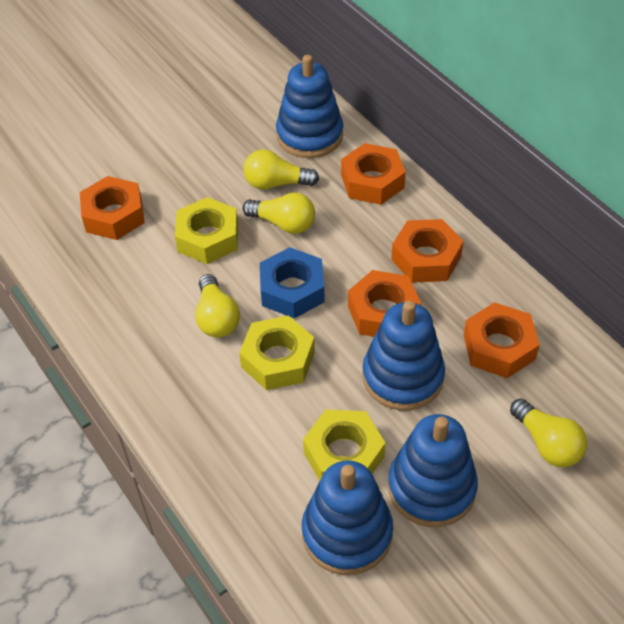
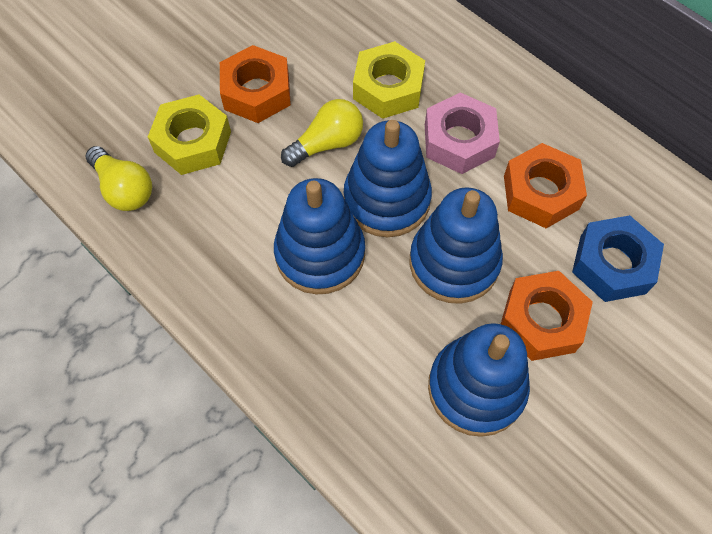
orange nut: 5 -> 3
pink nut: 0 -> 1
yellow light bulb: 4 -> 2
yellow nut: 3 -> 2

